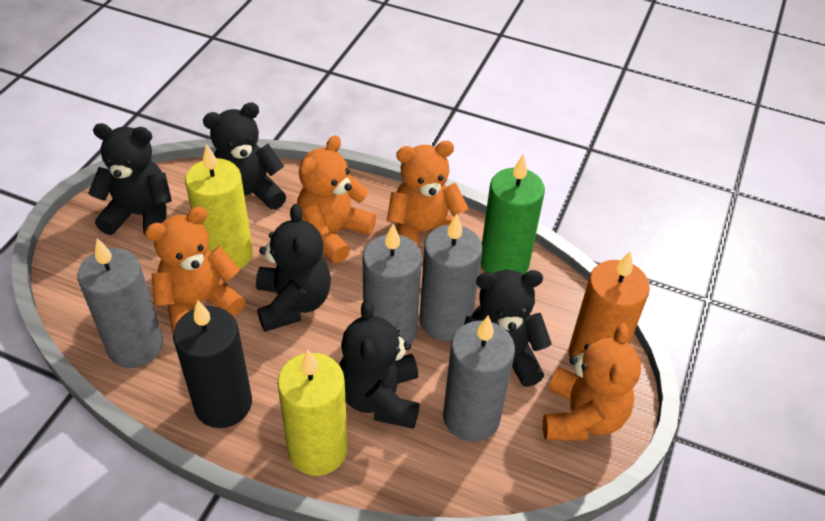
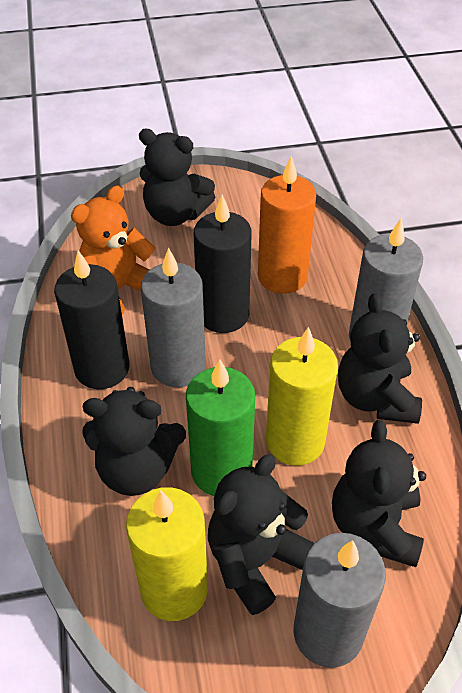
black candle: 1 -> 2
grey candle: 4 -> 3
orange teddy bear: 4 -> 1

